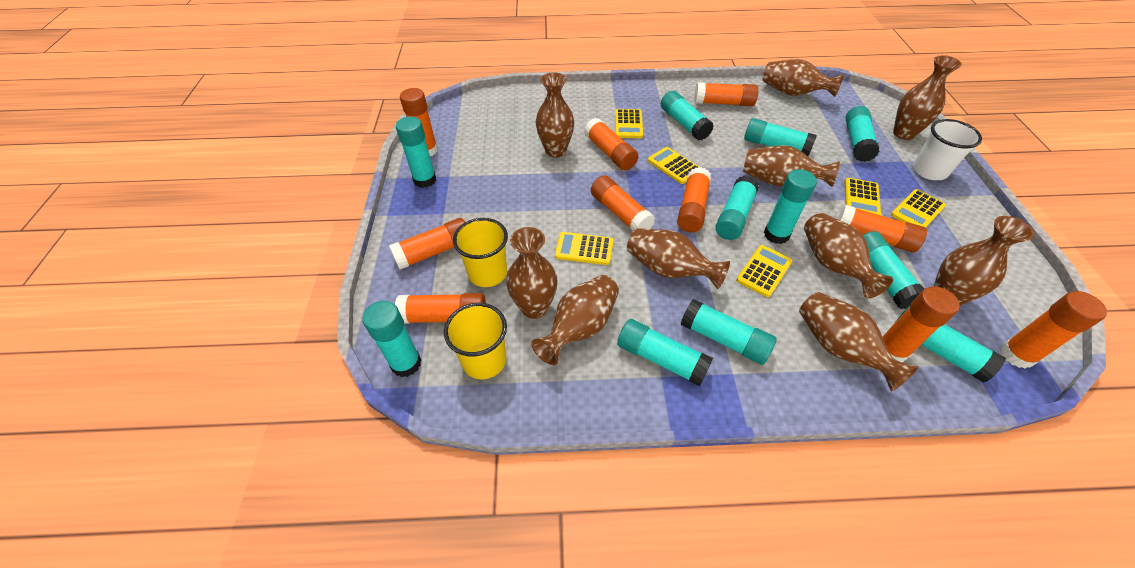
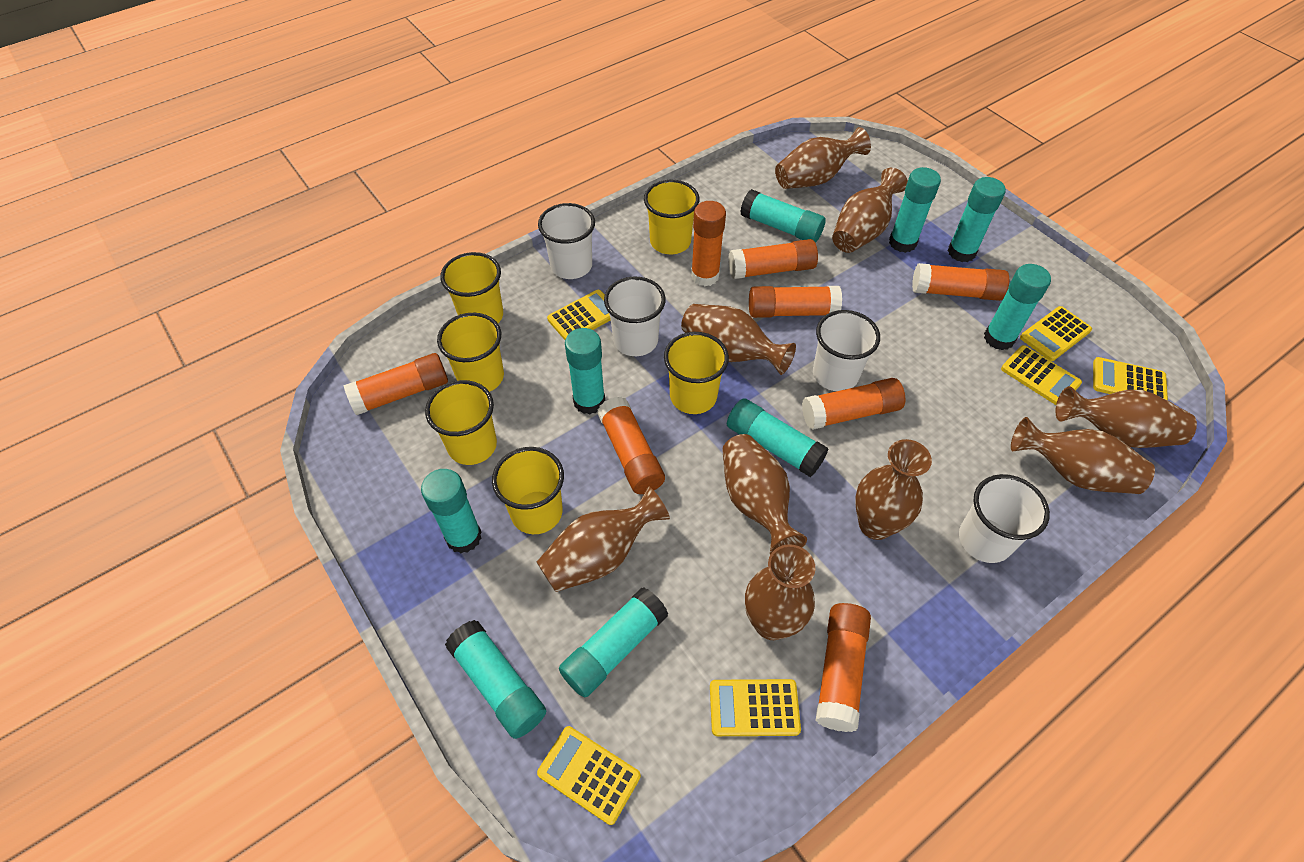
brown vase: 10 -> 9
orange glue stick: 10 -> 8
turquoise glue stick: 11 -> 9
white cup: 1 -> 4
yellow cup: 2 -> 6

